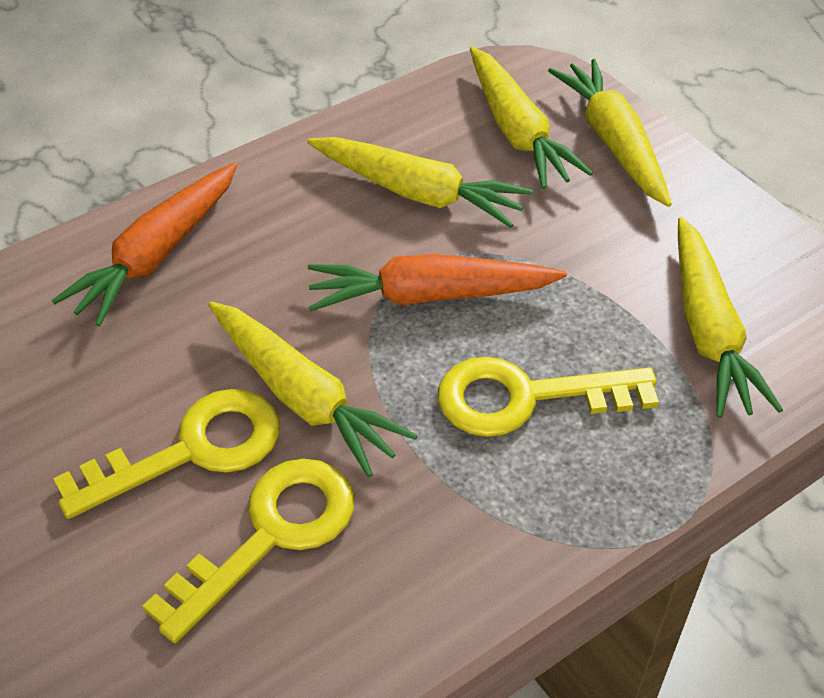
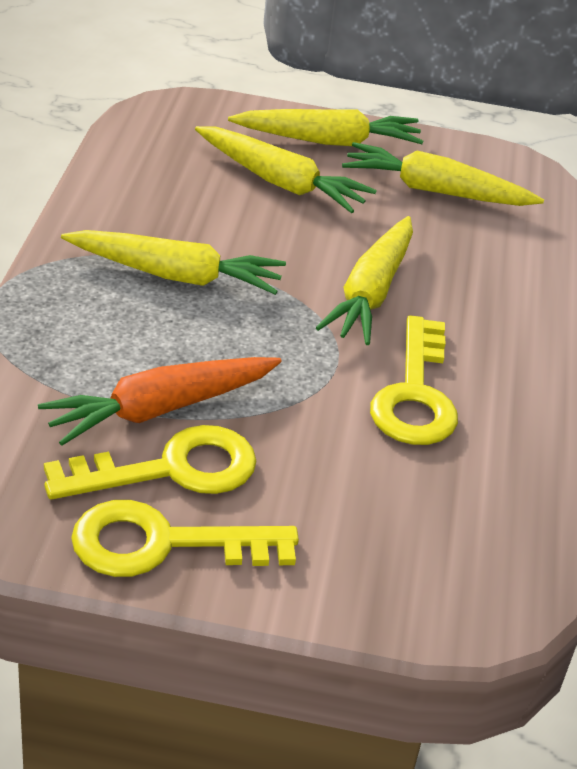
orange carrot: 2 -> 1

